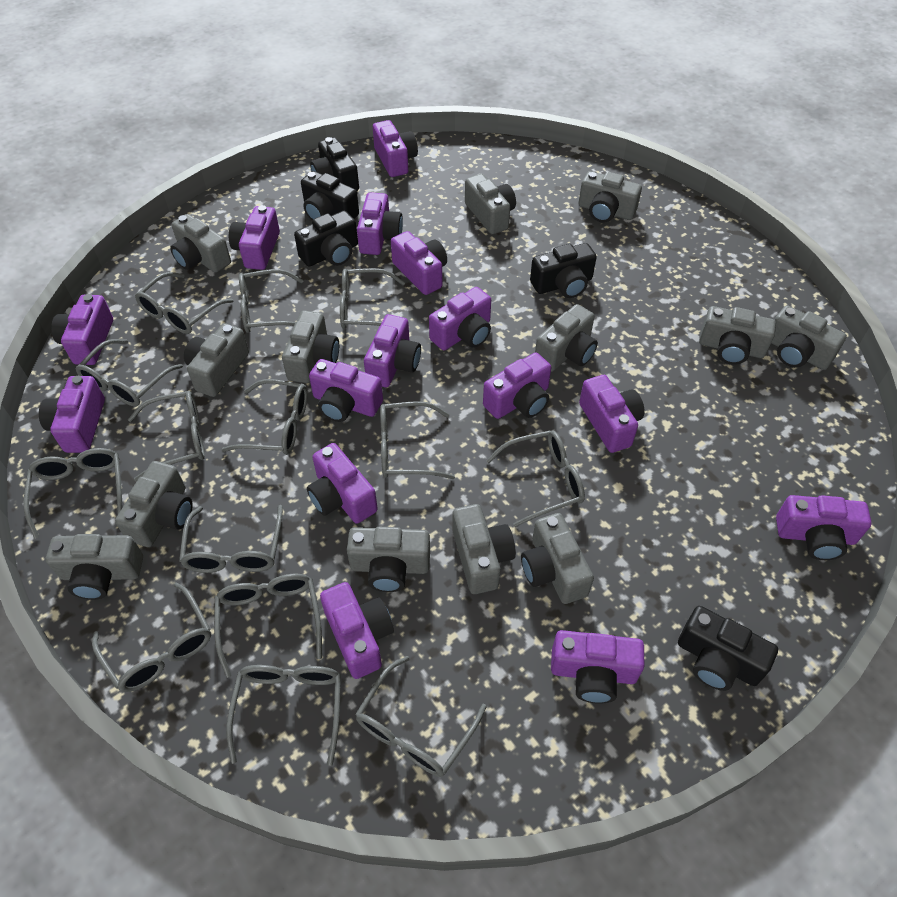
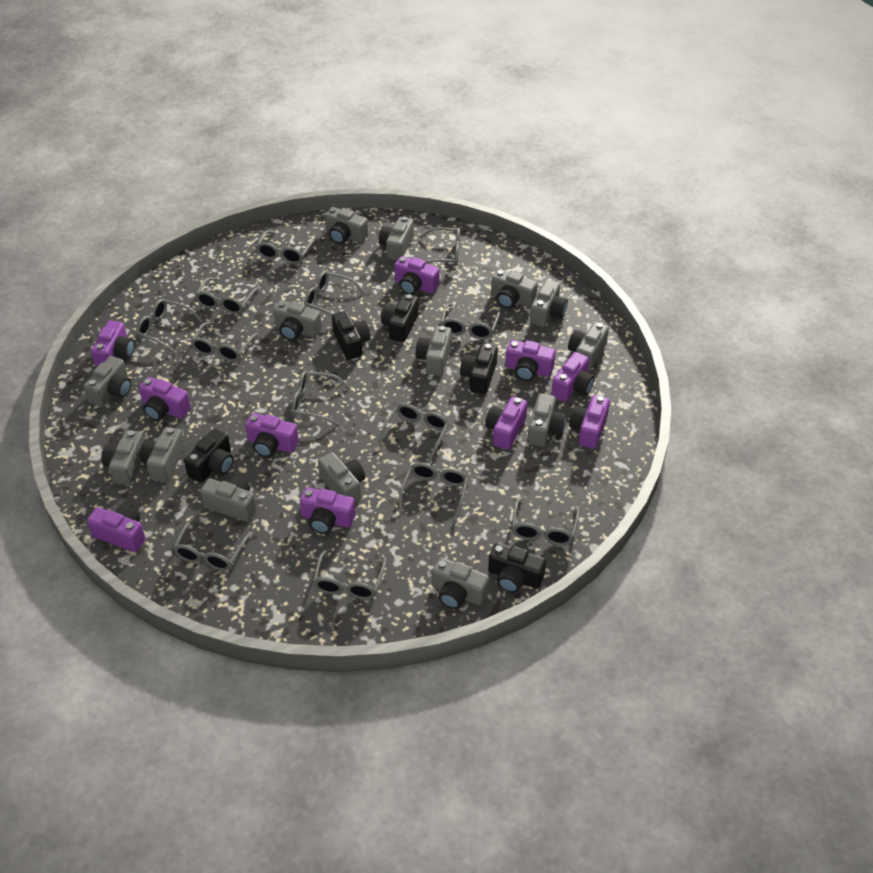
grey camera: 13 -> 14
grey glasses: 14 -> 13
purple camera: 15 -> 10

